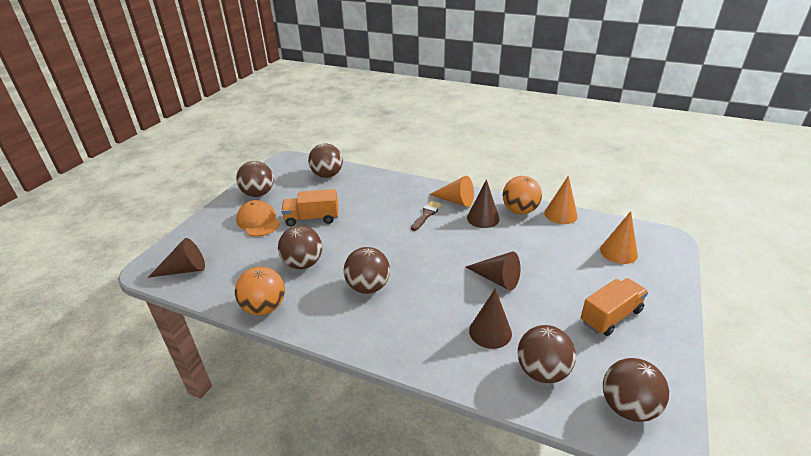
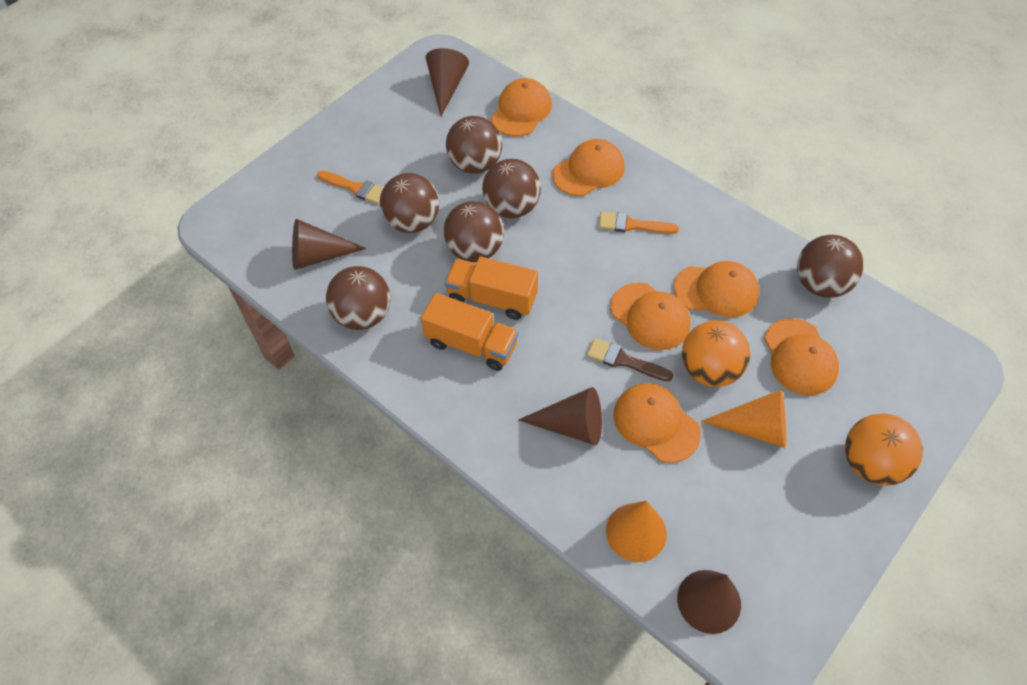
orange brush: 0 -> 2
orange cap: 1 -> 6
orange cone: 3 -> 2

